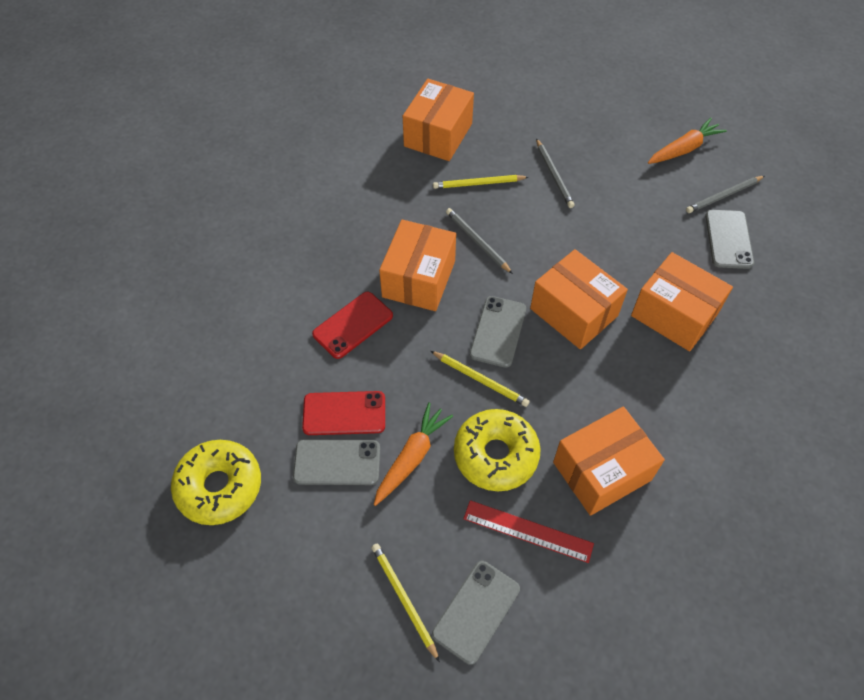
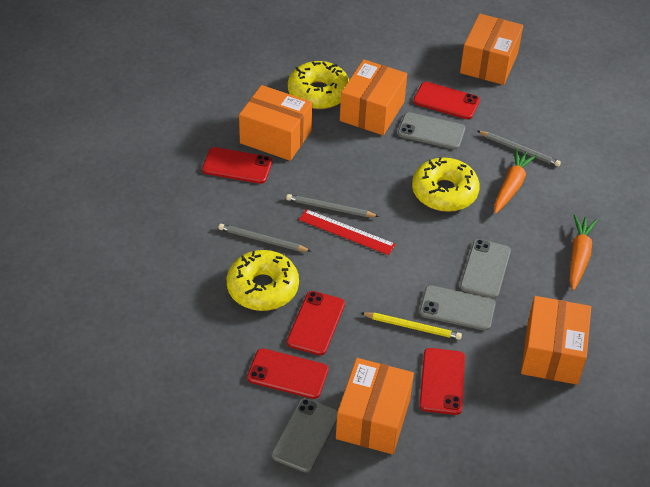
red phone: 2 -> 5
yellow donut: 2 -> 3
yellow pencil: 3 -> 1

